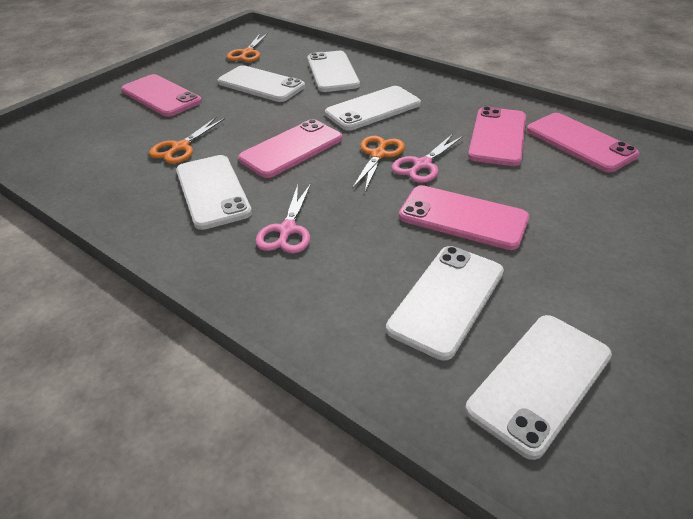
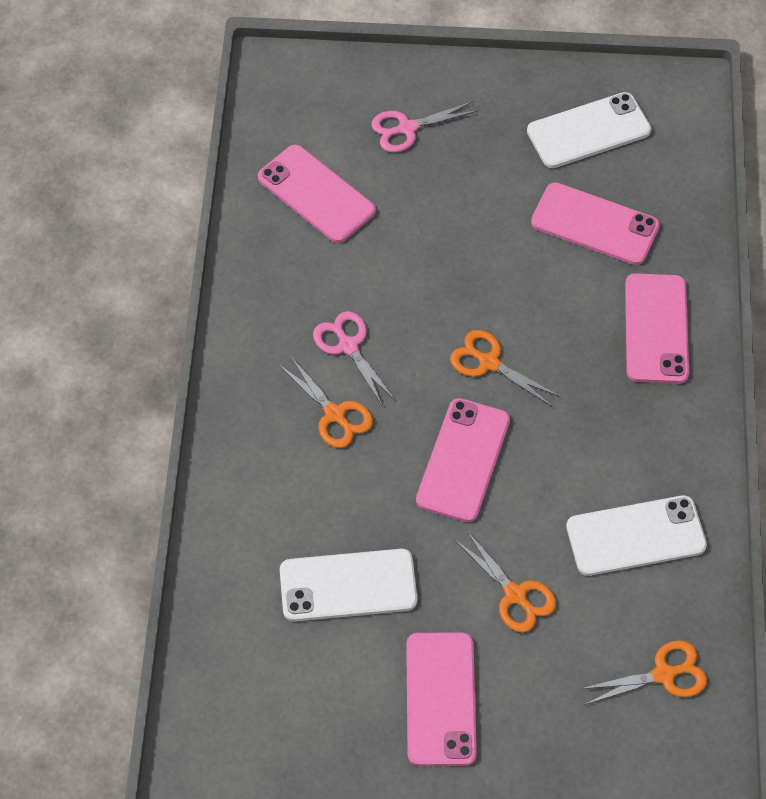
orange scissors: 3 -> 4
white phone: 6 -> 3

